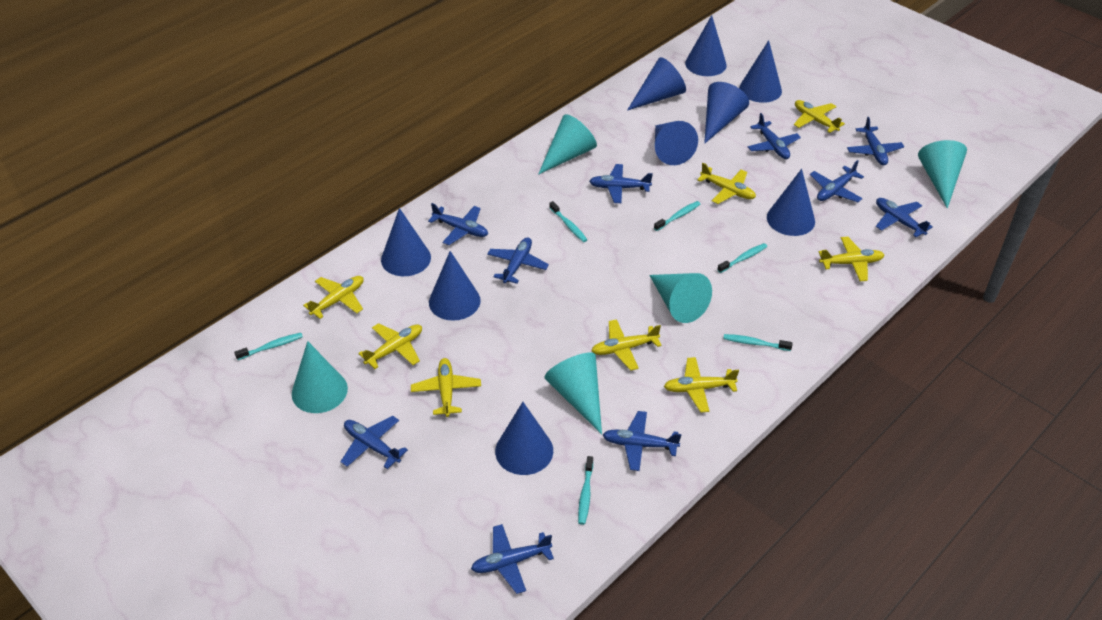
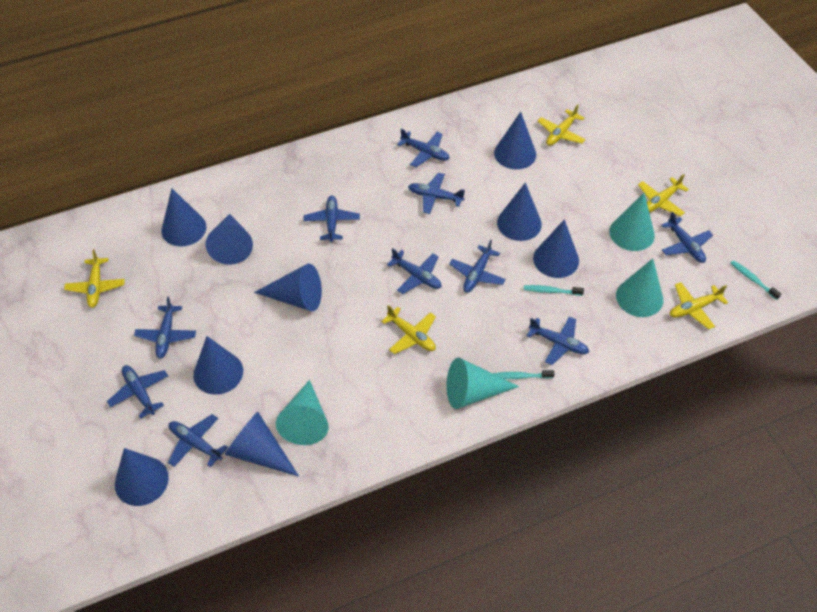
turquoise cone: 5 -> 4
turquoise toothbrush: 6 -> 3
yellow plane: 8 -> 5

